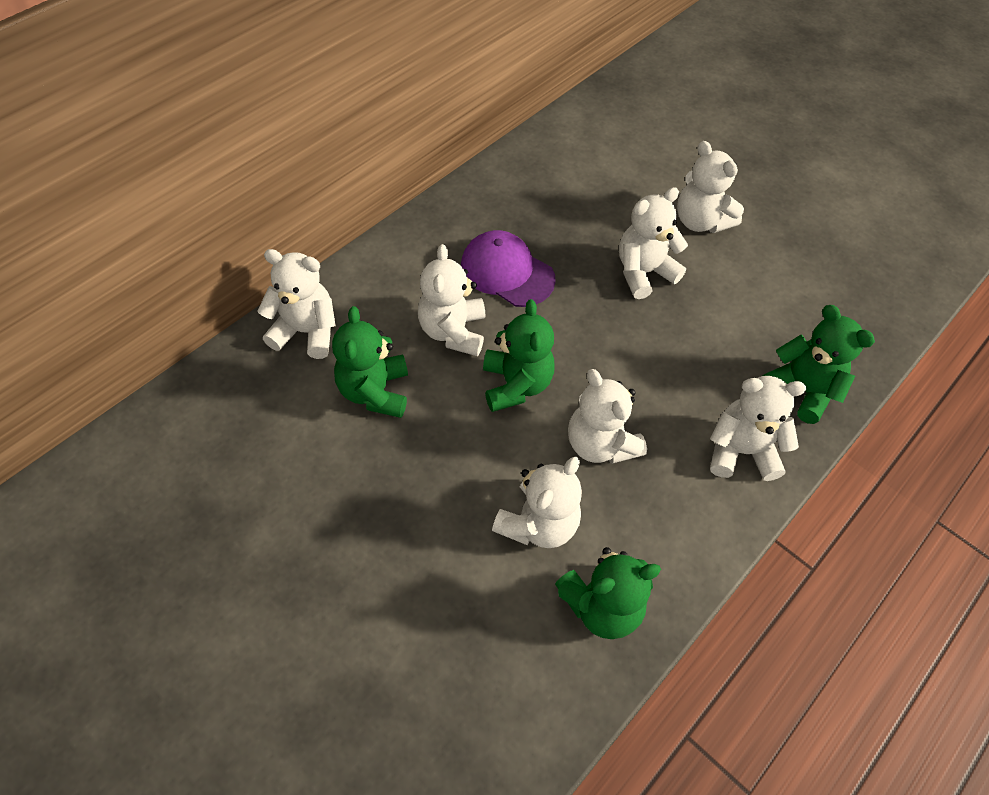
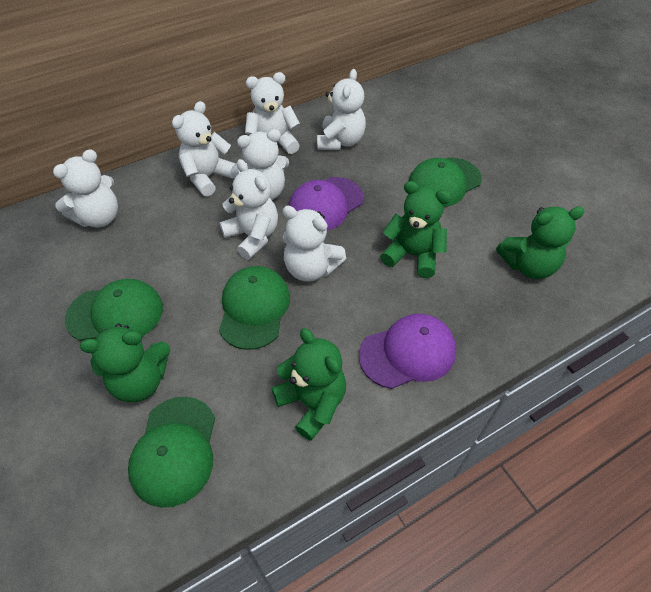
green cap: 0 -> 4
purple cap: 1 -> 2

